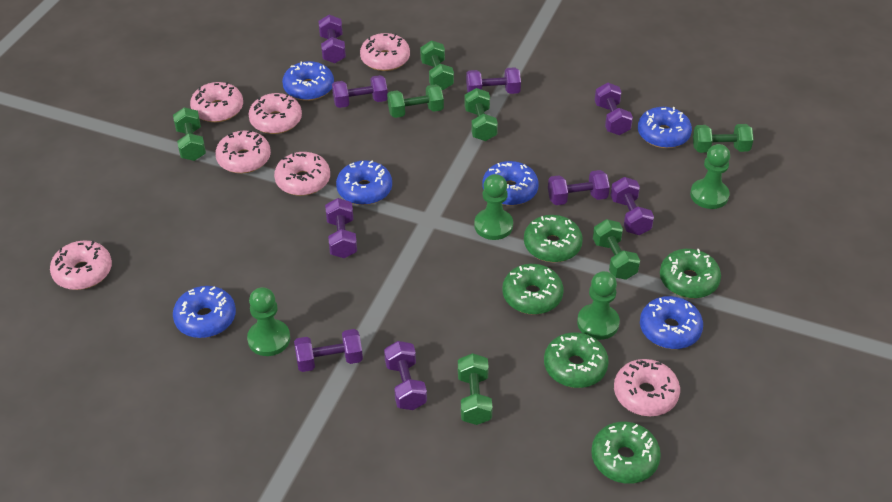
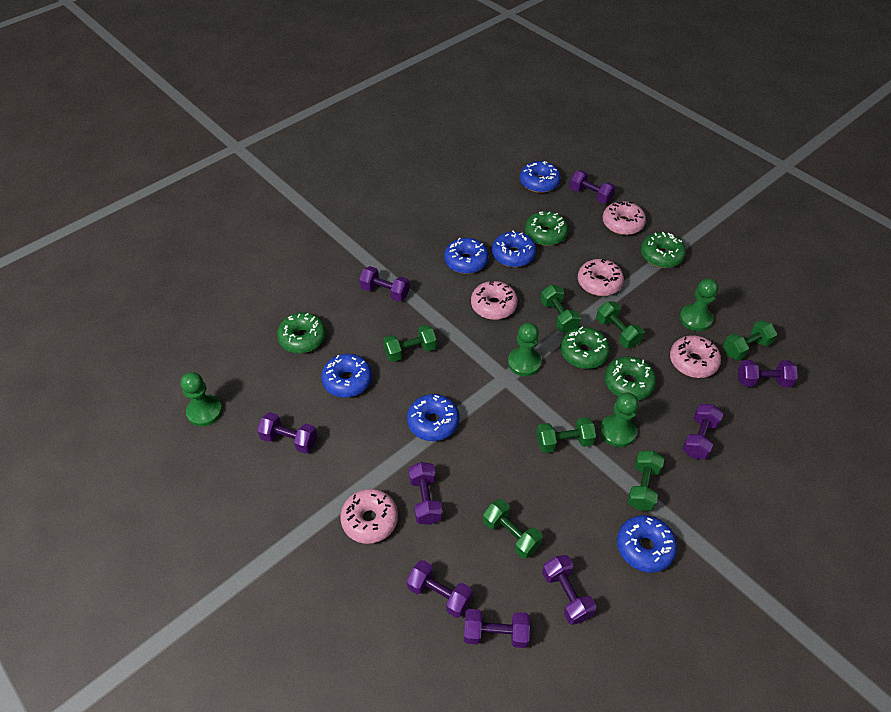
pink donut: 7 -> 5

